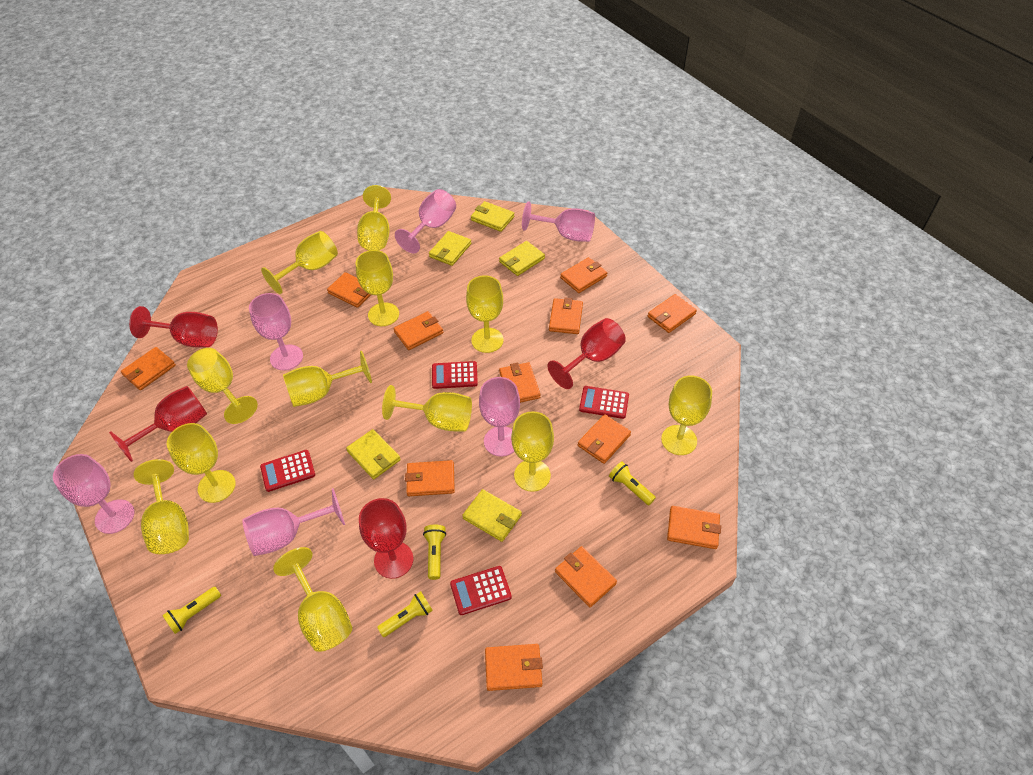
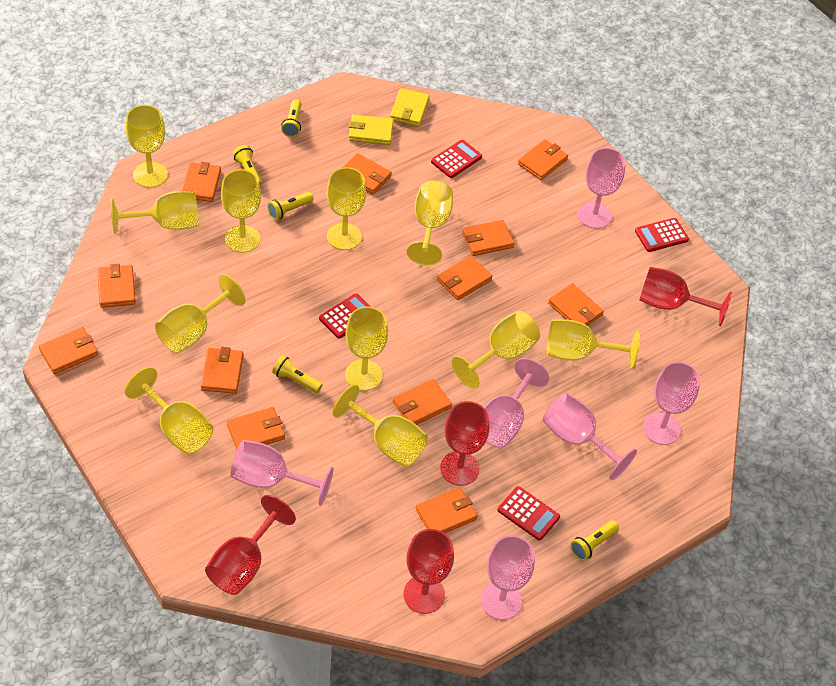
yellow flashlight: 4 -> 5
yellow goblet: 12 -> 11
yellow wallet: 5 -> 2

